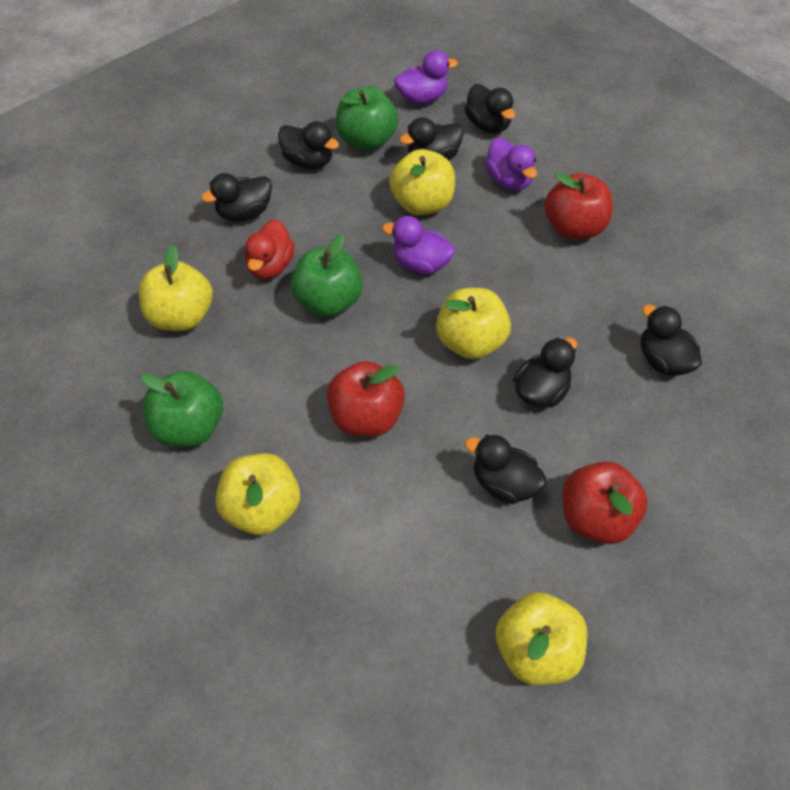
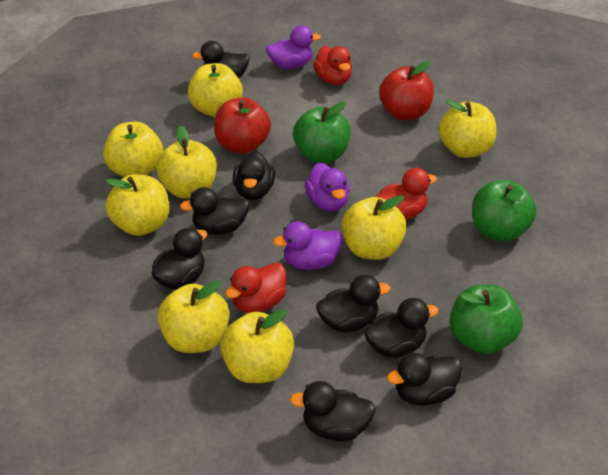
black duck: 7 -> 8
red apple: 3 -> 2
red duck: 1 -> 3
yellow apple: 5 -> 8

